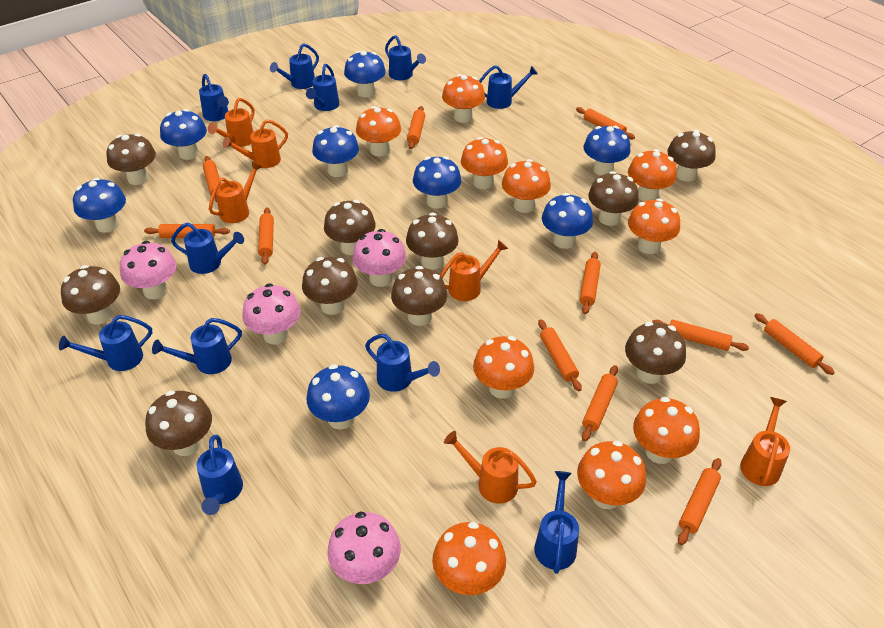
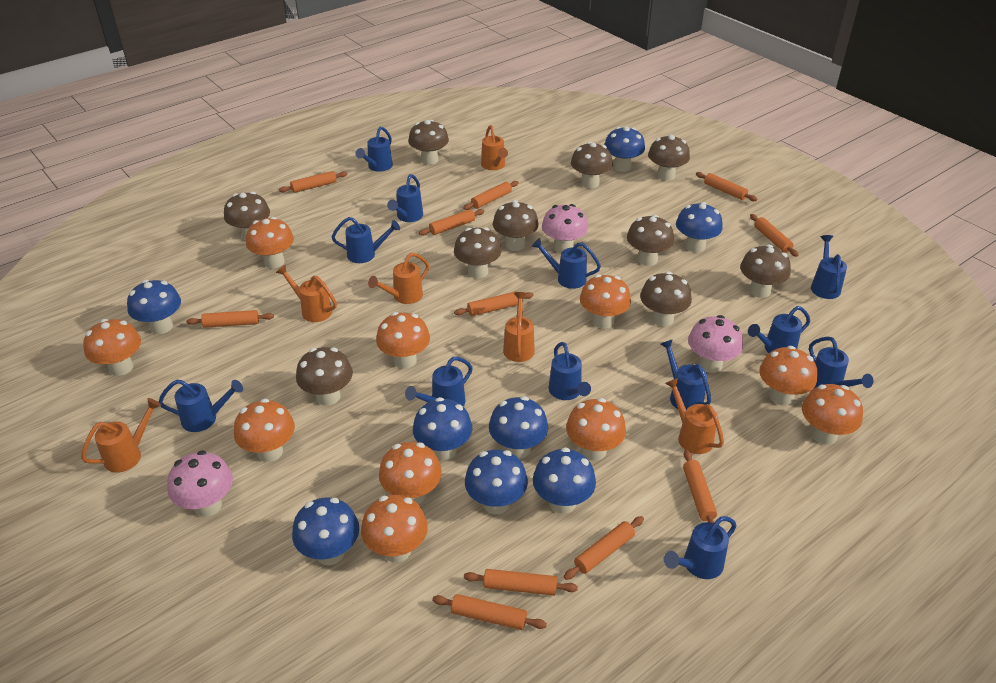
blue watering can: 11 -> 12
pink mushroom: 4 -> 3

